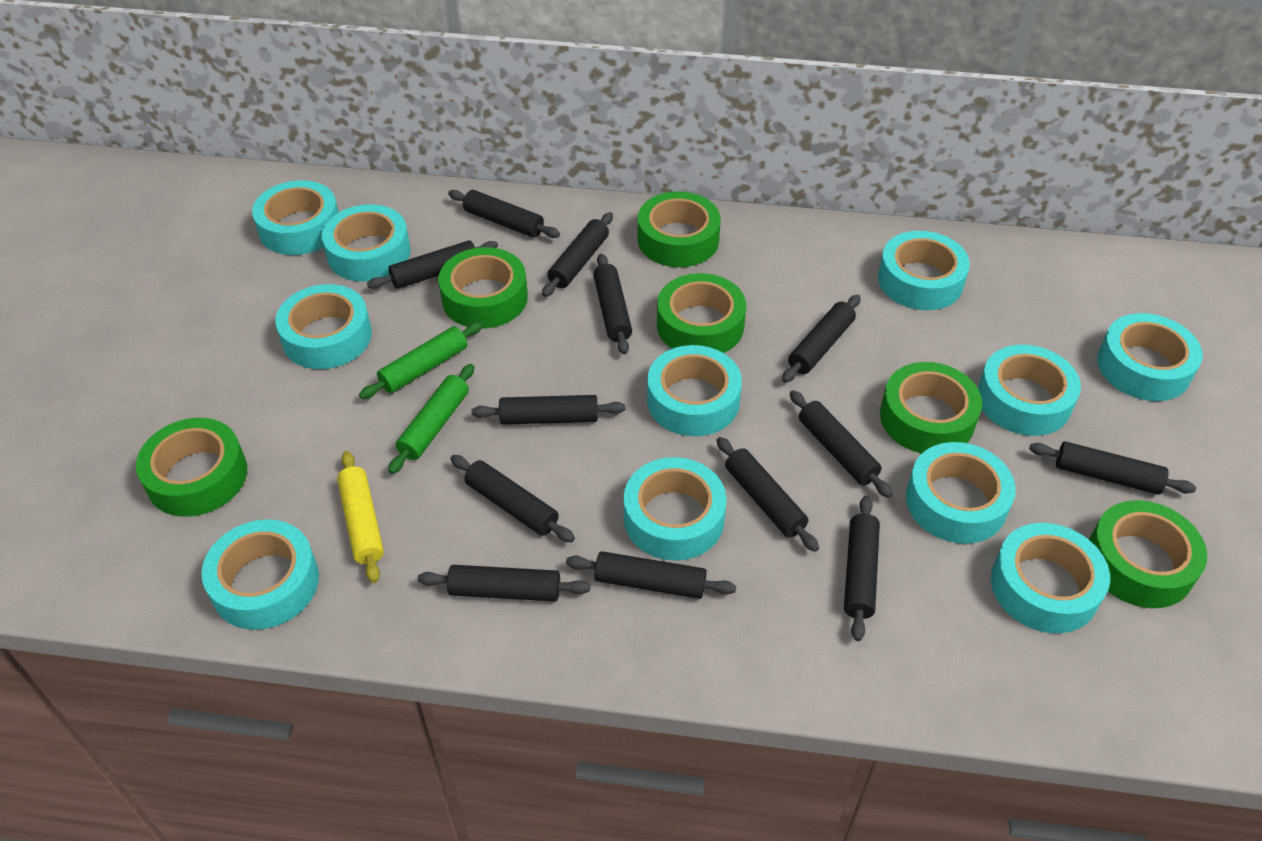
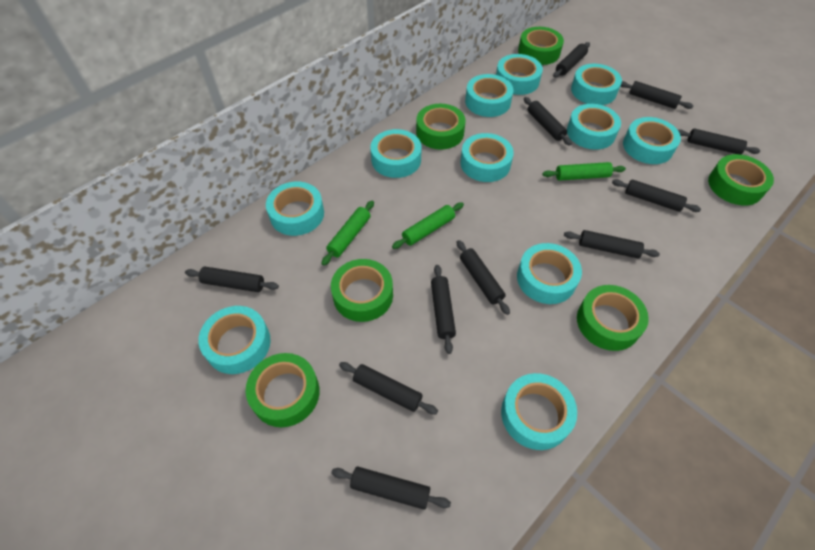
black rolling pin: 13 -> 11
green rolling pin: 2 -> 3
yellow rolling pin: 1 -> 0

